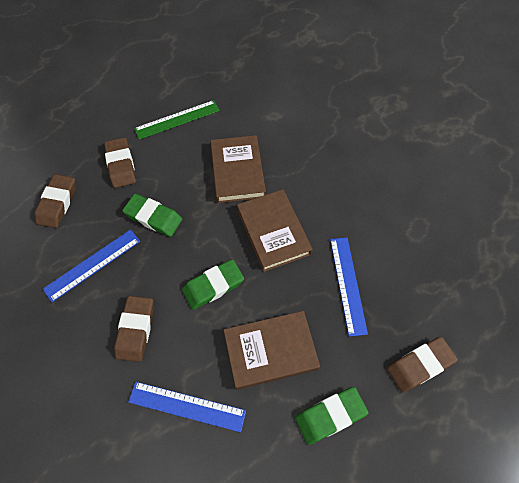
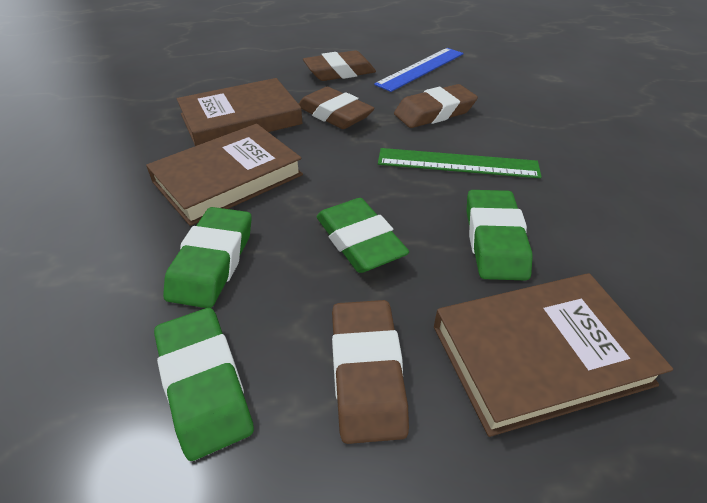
blue ruler: 3 -> 1
green eraser: 3 -> 4

